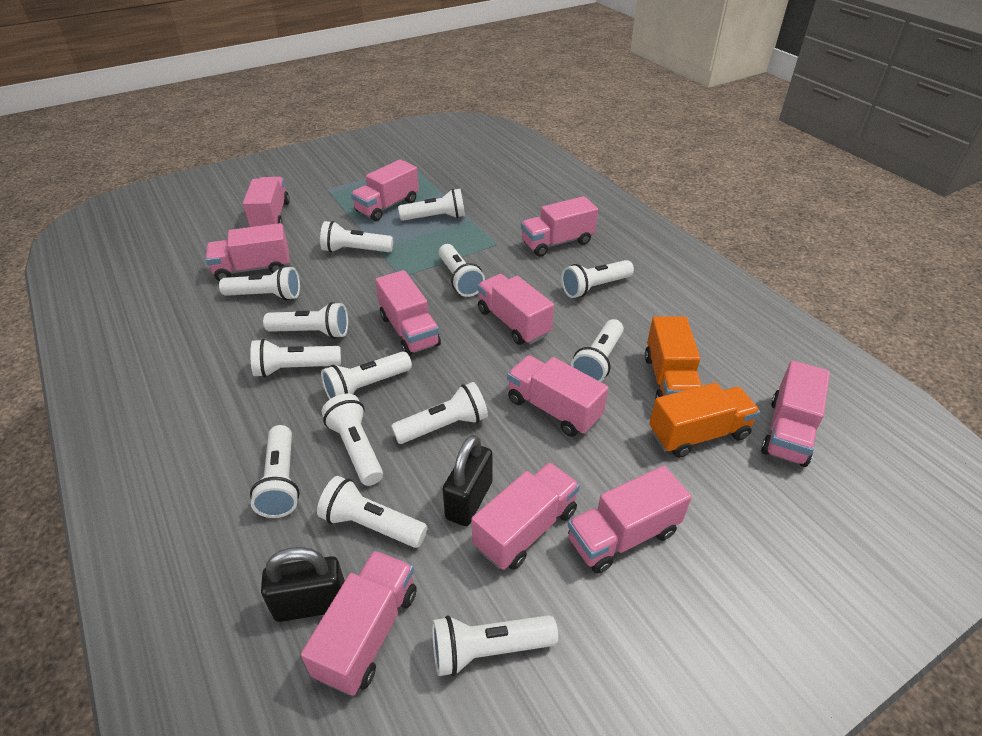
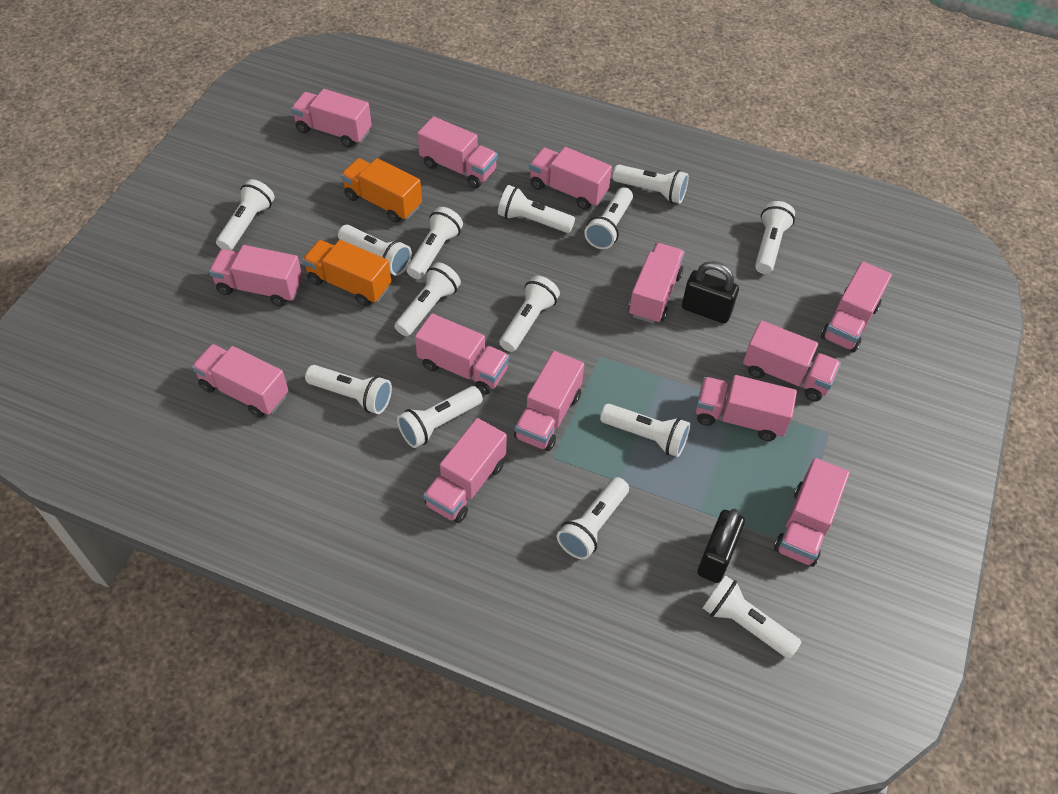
pink truck: 11 -> 13

